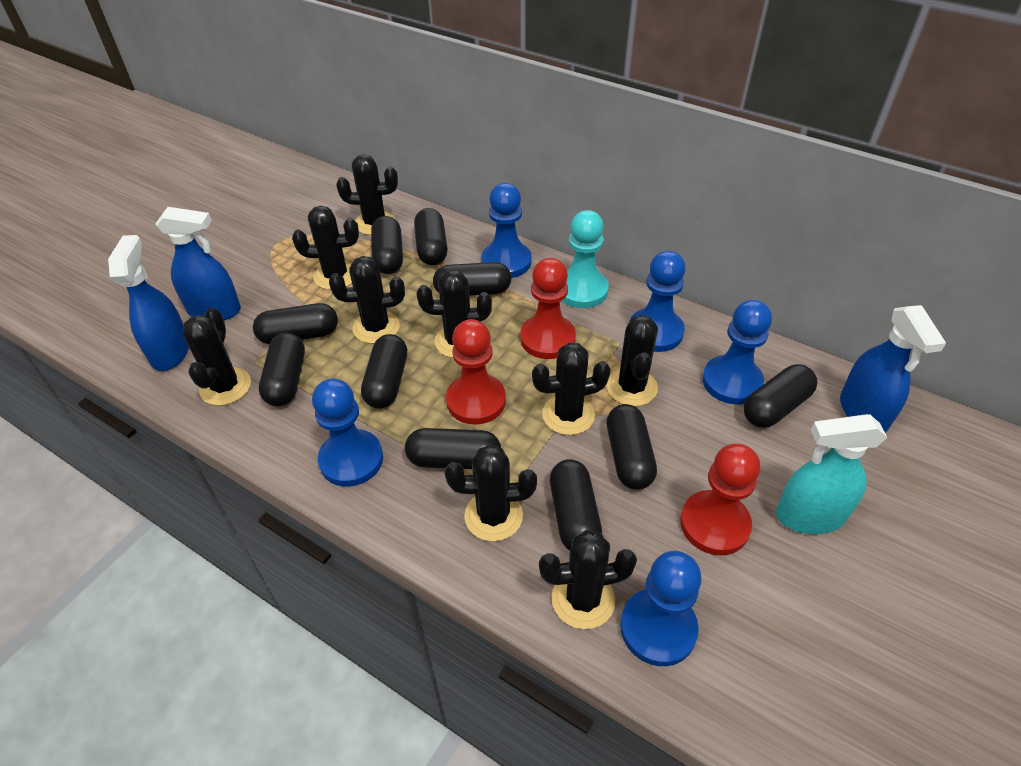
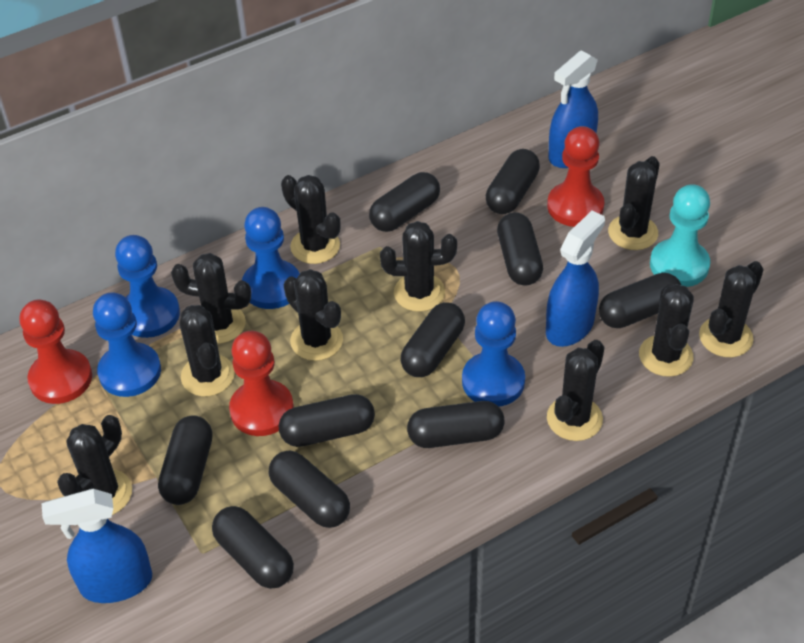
black cactus: 9 -> 10
blue pawn: 5 -> 4
turquoise spray bottle: 1 -> 0

